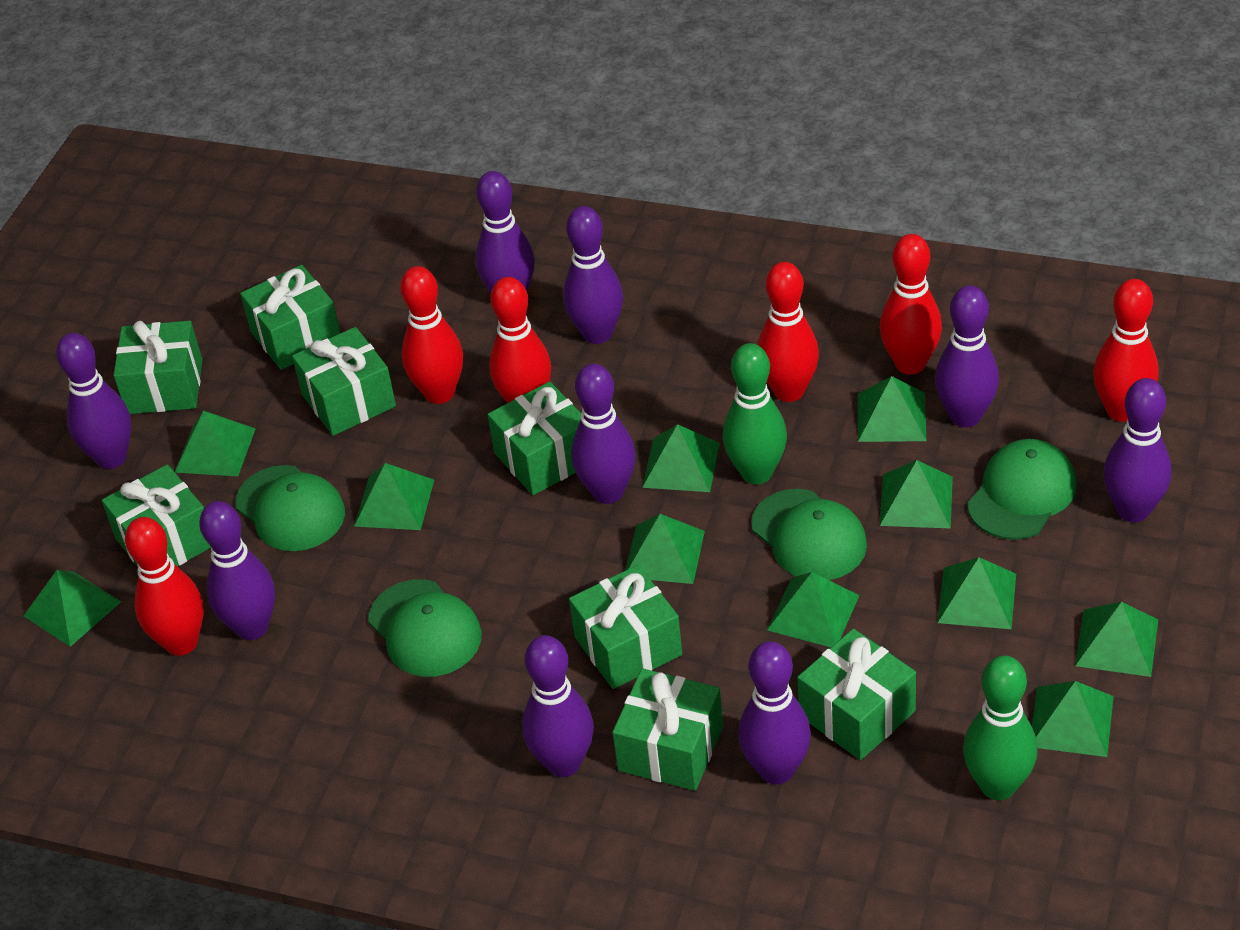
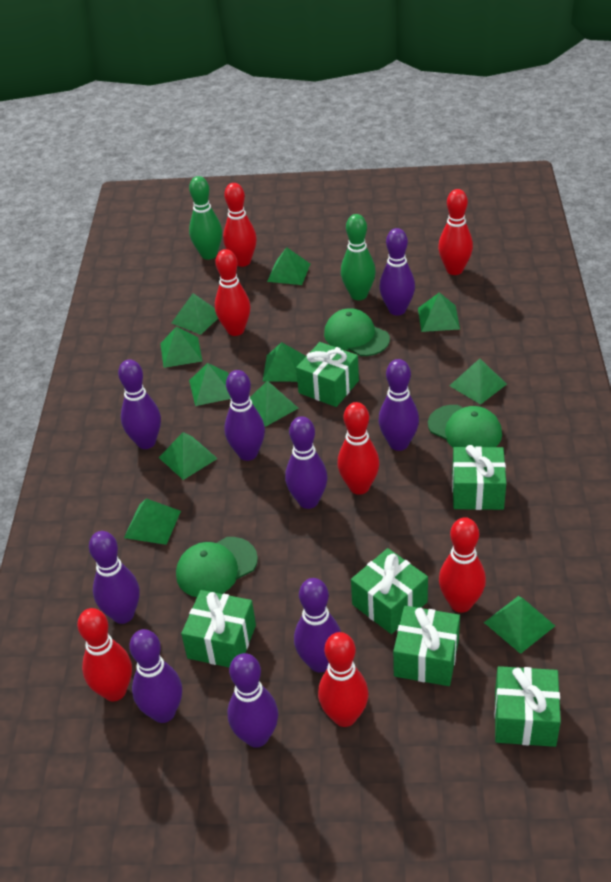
green cap: 4 -> 3
green gift: 8 -> 6
red bowling pin: 6 -> 7

